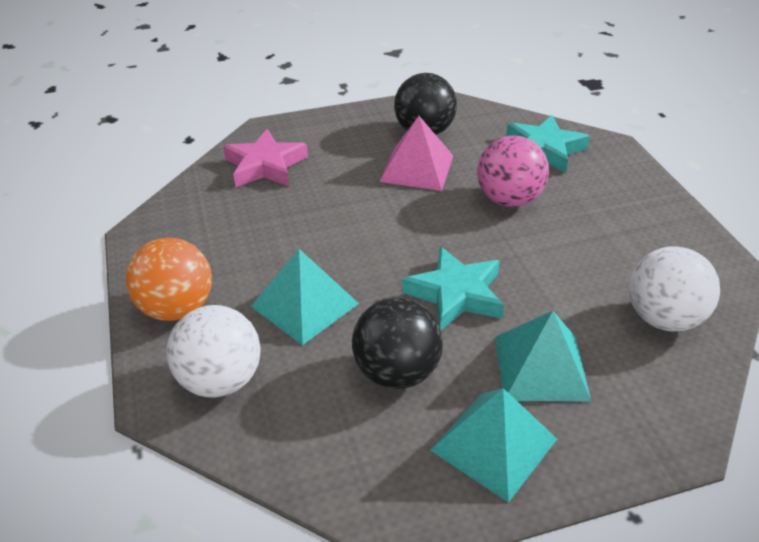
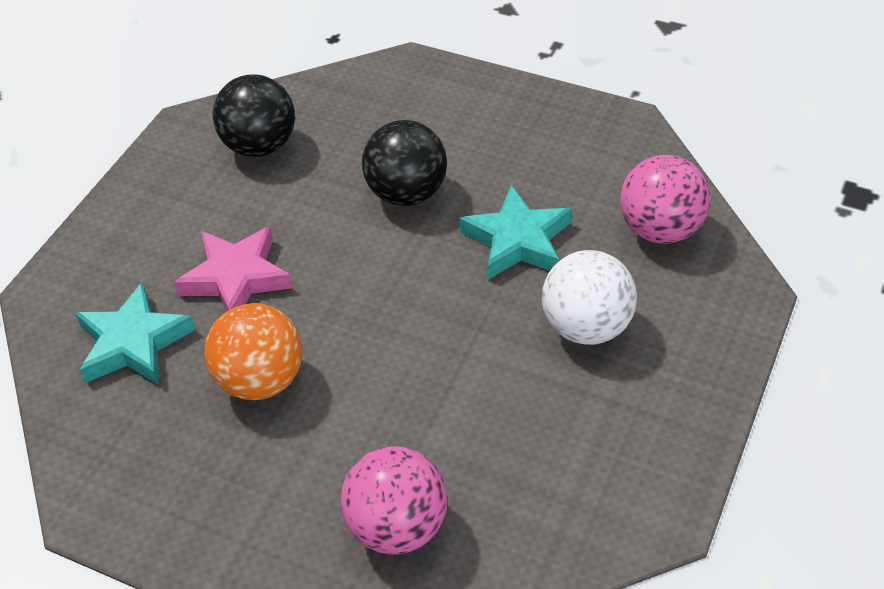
pink ball: 1 -> 2
pink pyramid: 1 -> 0
turquoise pyramid: 3 -> 0
white ball: 2 -> 1

